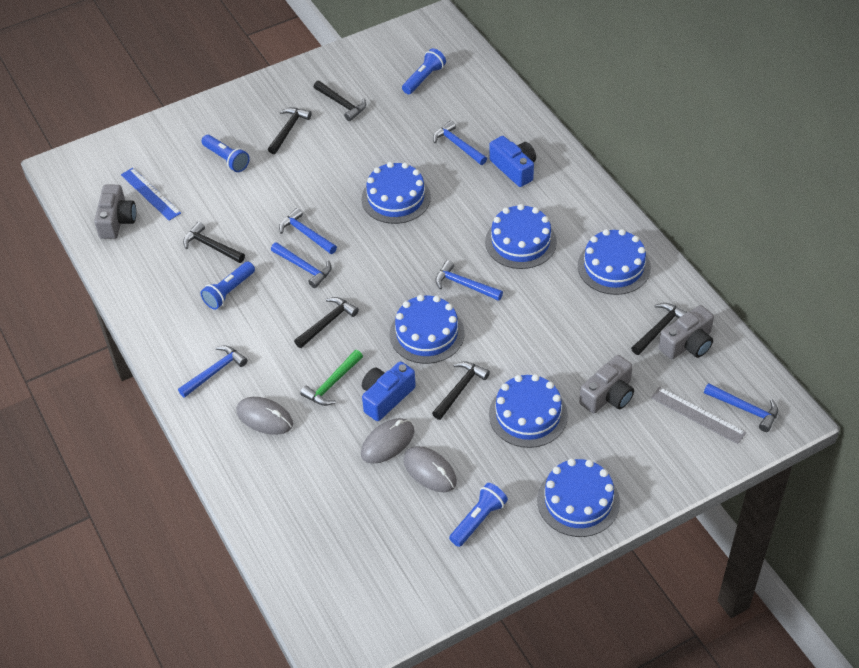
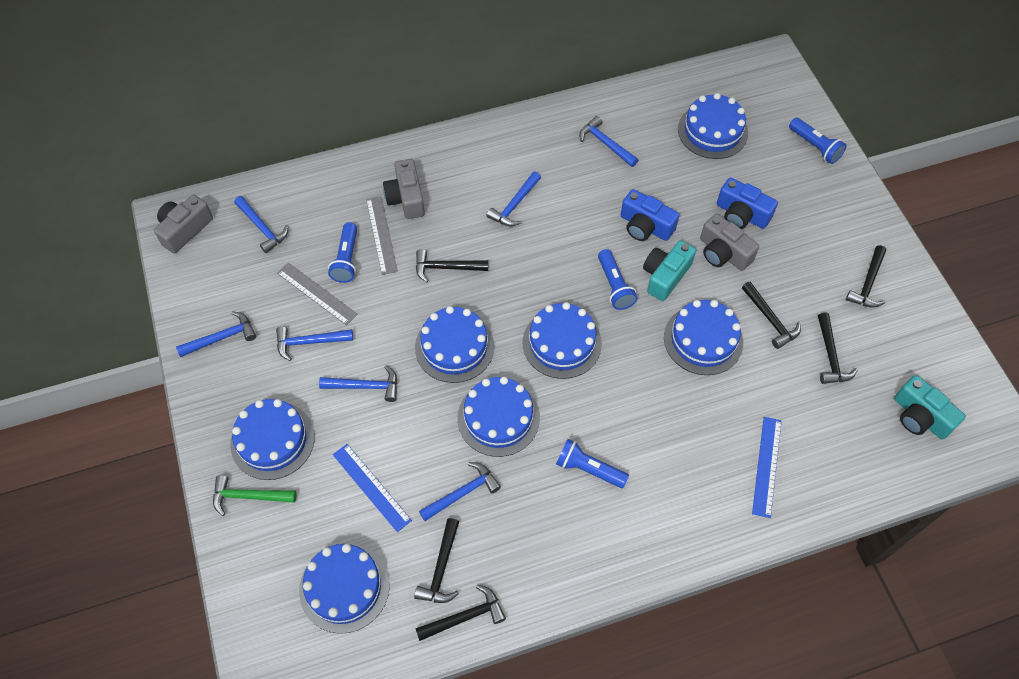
blue cake: 6 -> 7
blue hammer: 6 -> 7
blue ruler: 1 -> 2
grey mouse: 3 -> 0
grey ruler: 1 -> 2
turquoise camera: 0 -> 2

